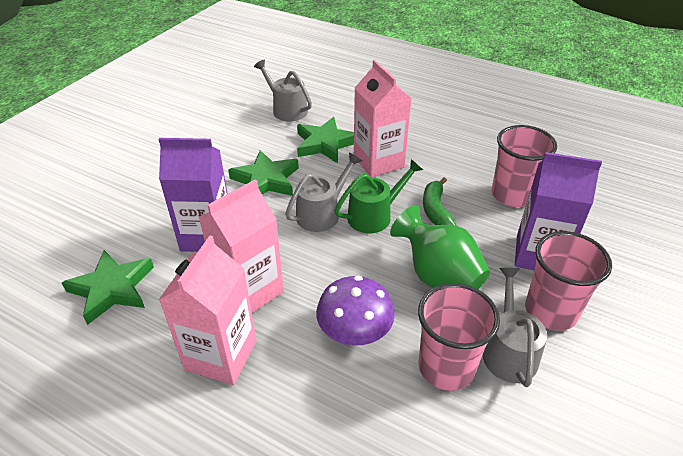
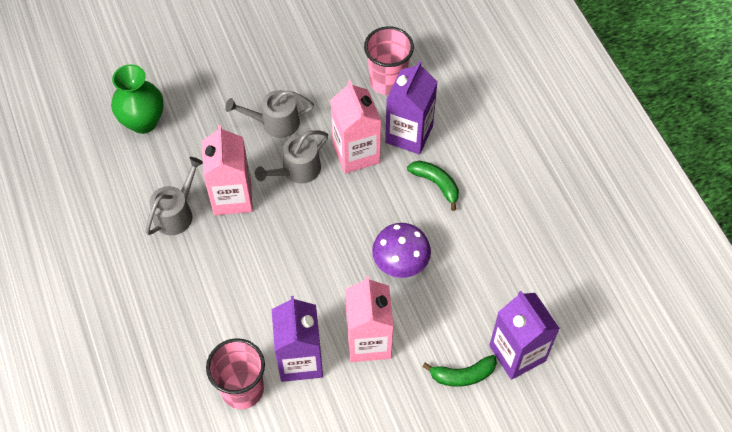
green banana: 1 -> 2
green star: 3 -> 0
green watering can: 1 -> 0
pink cup: 3 -> 2
purple carton: 2 -> 3

